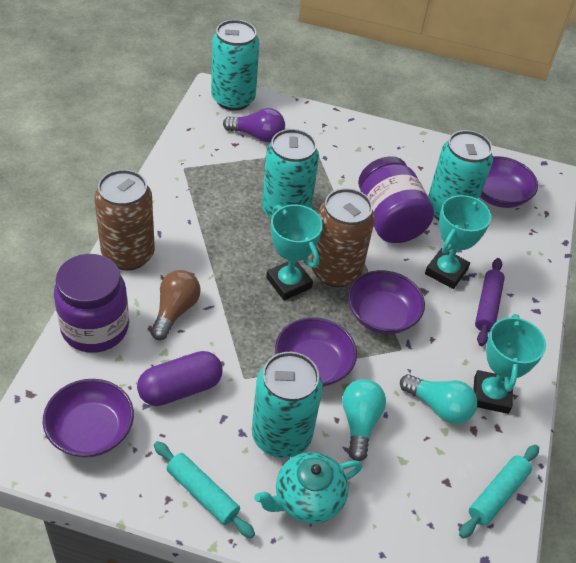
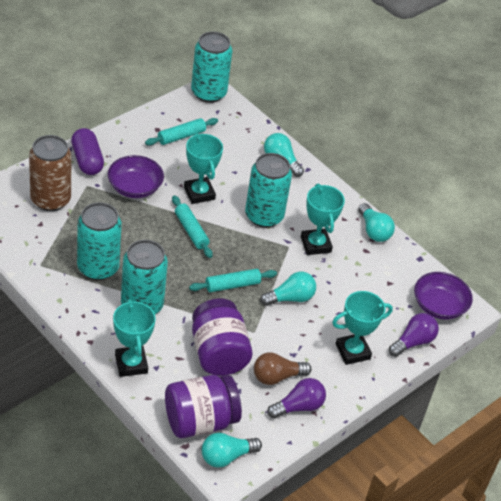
brown can: 2 -> 1
purple bowl: 4 -> 2
purple light bulb: 1 -> 2
purple rolling pin: 1 -> 0
turquoise light bulb: 2 -> 4
turquoise rolling pin: 2 -> 3
turquoise teapot: 1 -> 0
turquoise trophy: 3 -> 4

